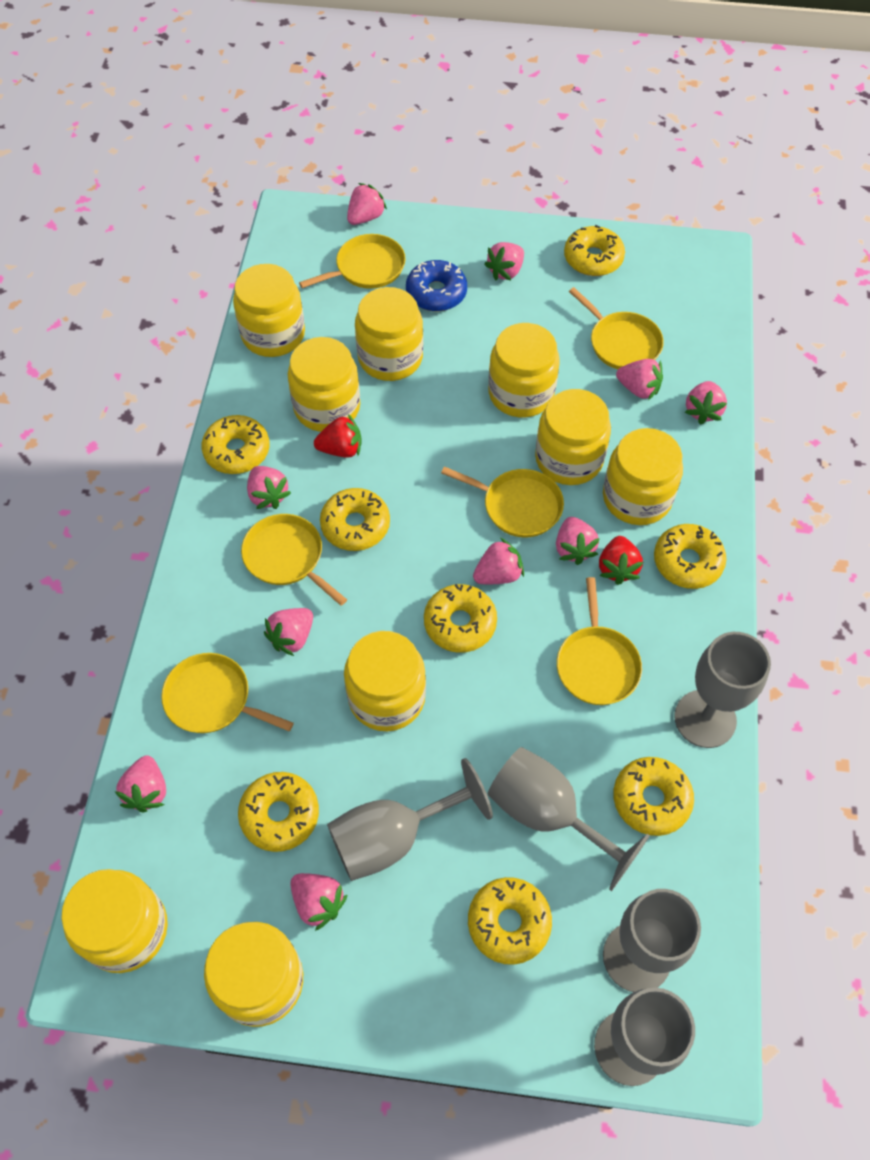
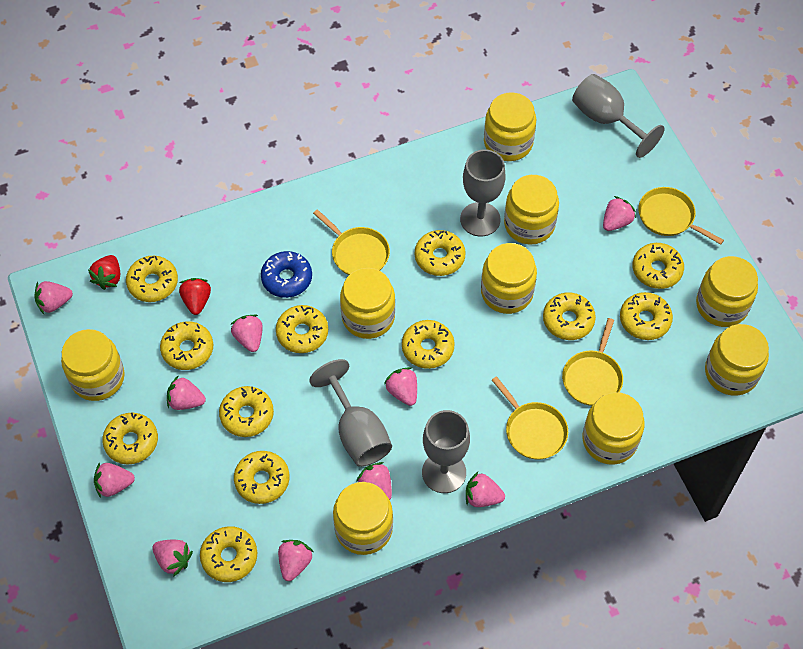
grey goblet: 5 -> 4
yellow donut: 8 -> 12
yellow pan: 6 -> 4

